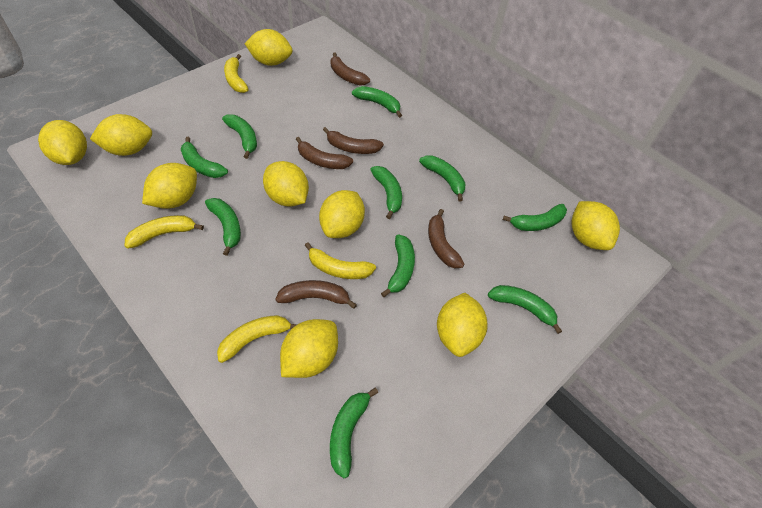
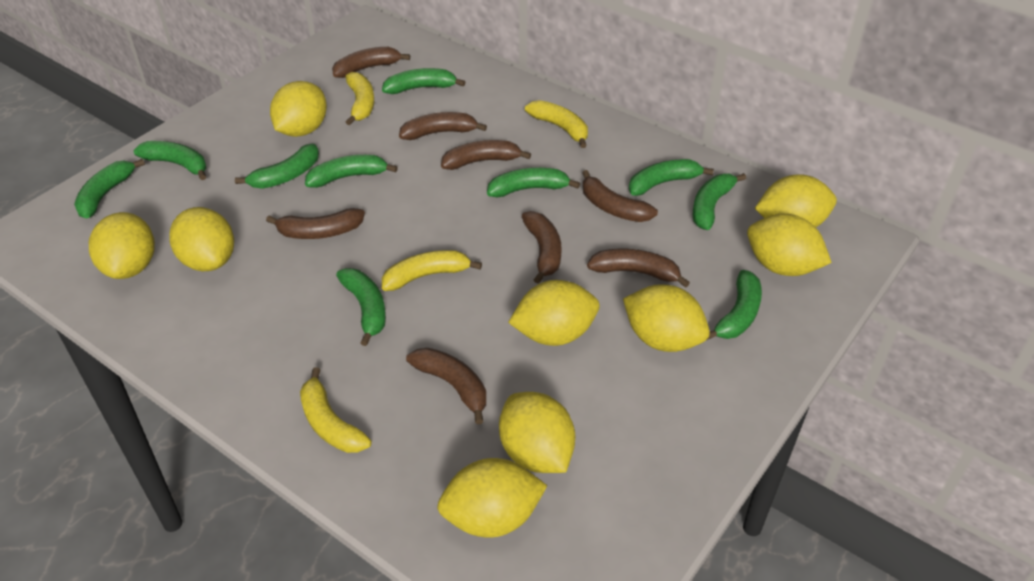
brown banana: 5 -> 8

